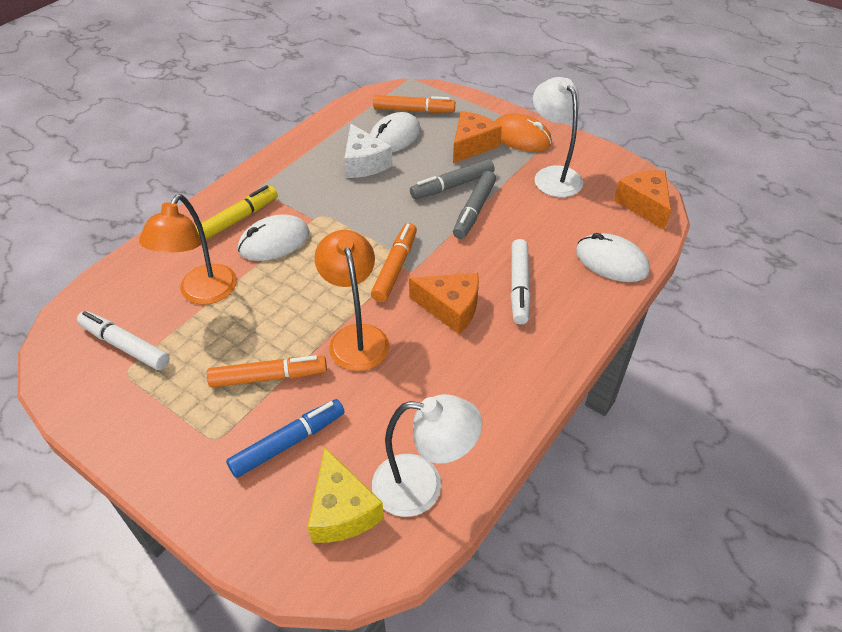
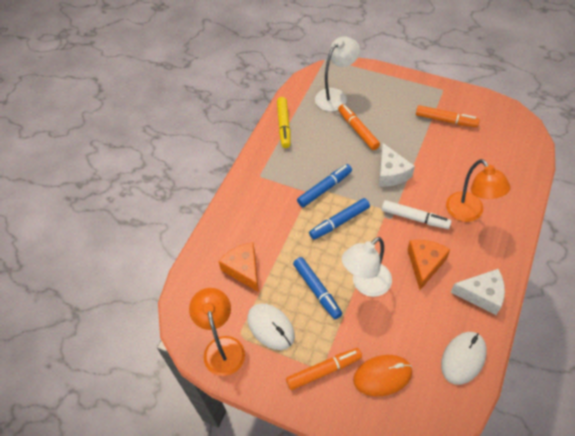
blue marker: 1 -> 3
grey marker: 2 -> 0
orange cheese: 3 -> 2
white cheese: 1 -> 2
white marker: 2 -> 1
white mouse: 3 -> 2
yellow cheese: 1 -> 0

